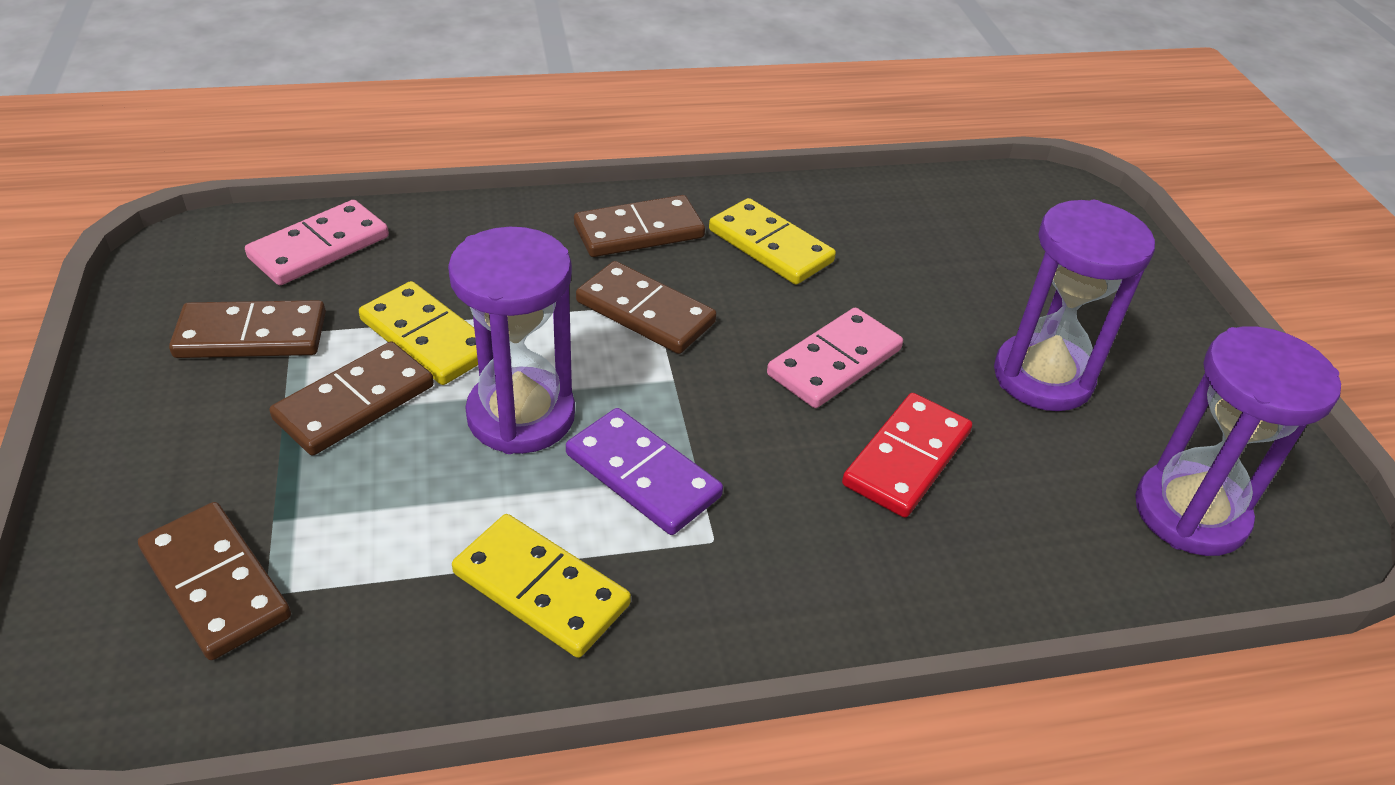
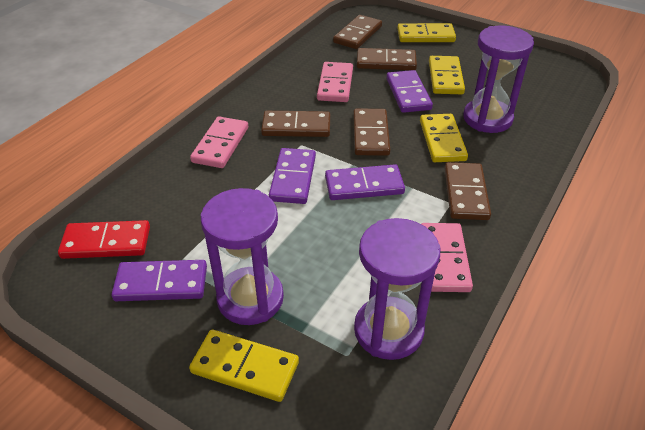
pink domino: 2 -> 3
purple domino: 1 -> 4
yellow domino: 3 -> 4

